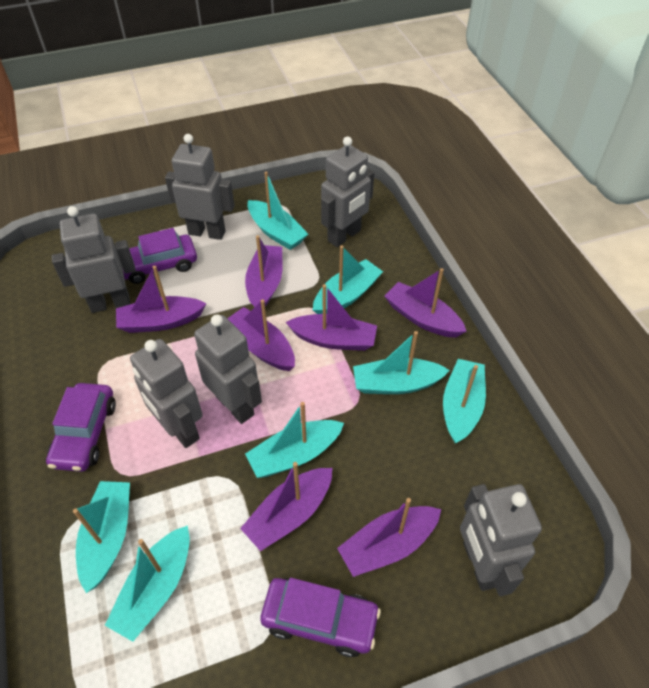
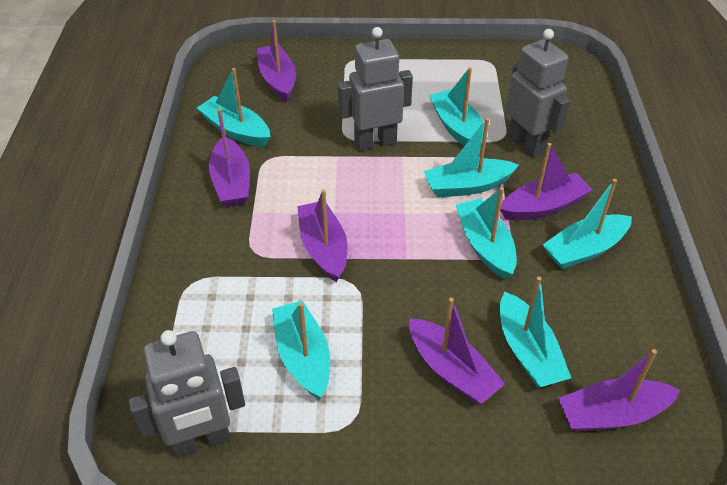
grey robot: 6 -> 3
purple boat: 7 -> 6
purple car: 3 -> 0

